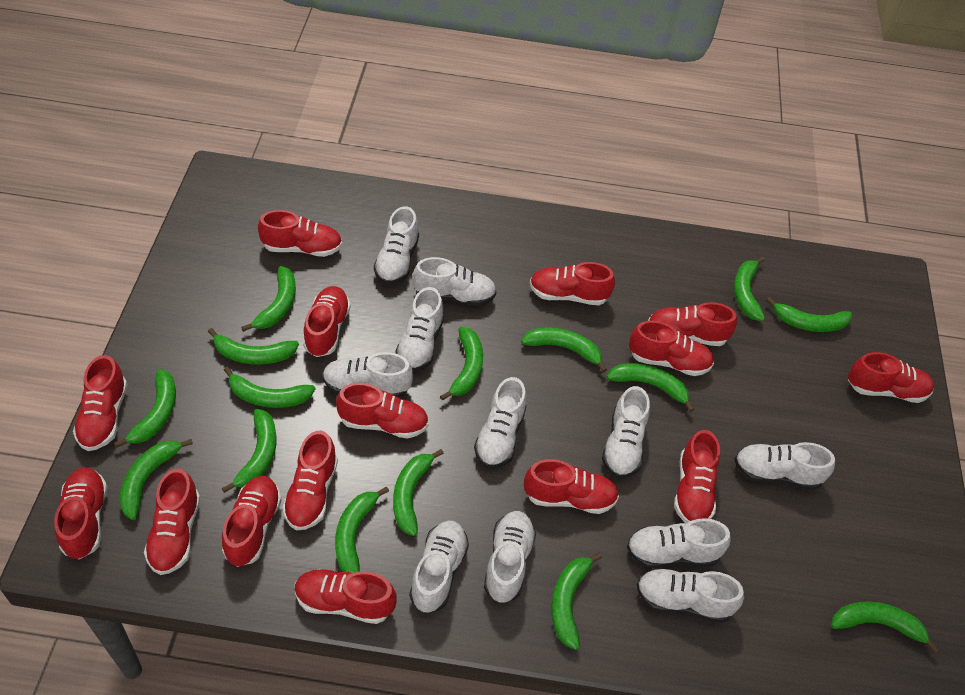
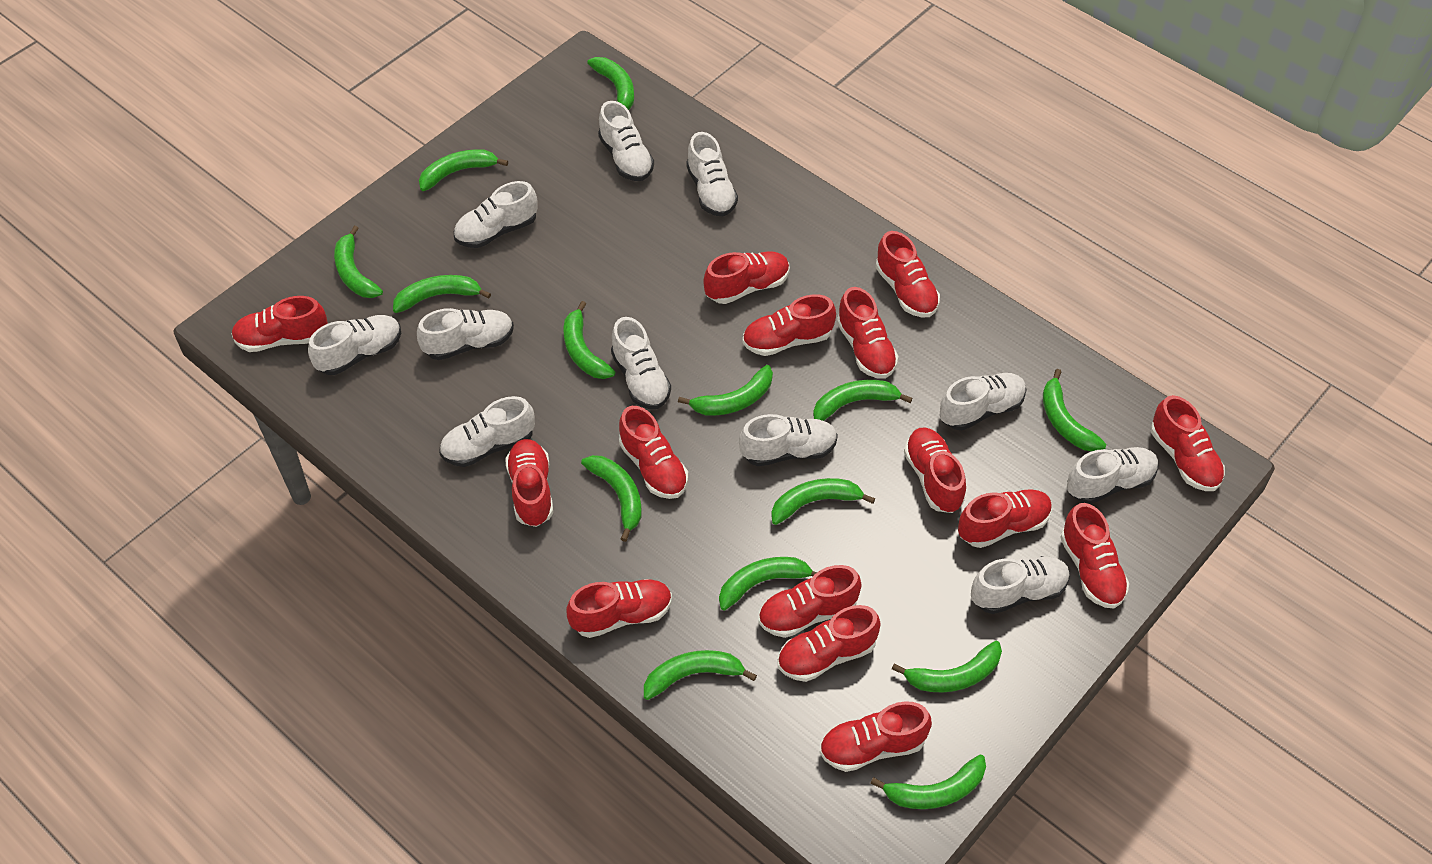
green banana: 15 -> 14

